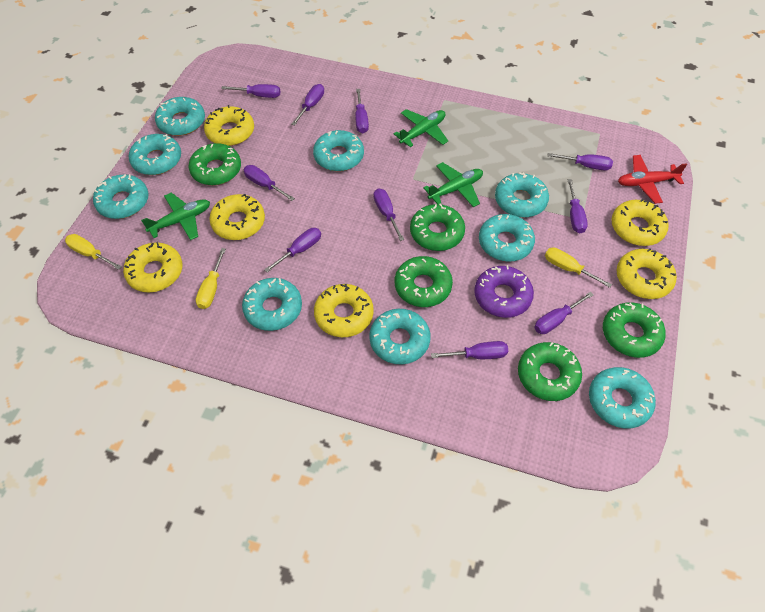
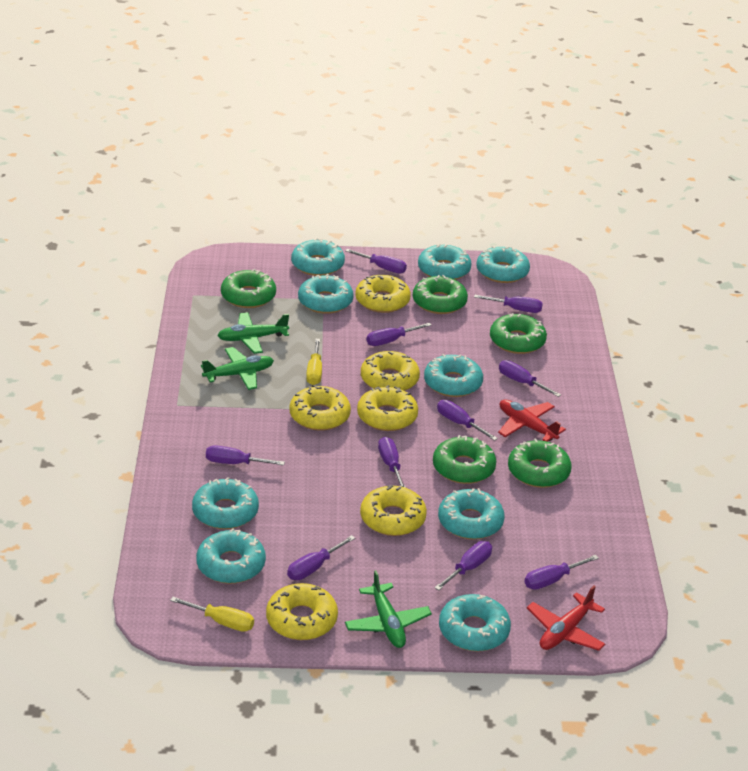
purple donut: 1 -> 0
red plane: 1 -> 2
yellow screwdriver: 3 -> 2

